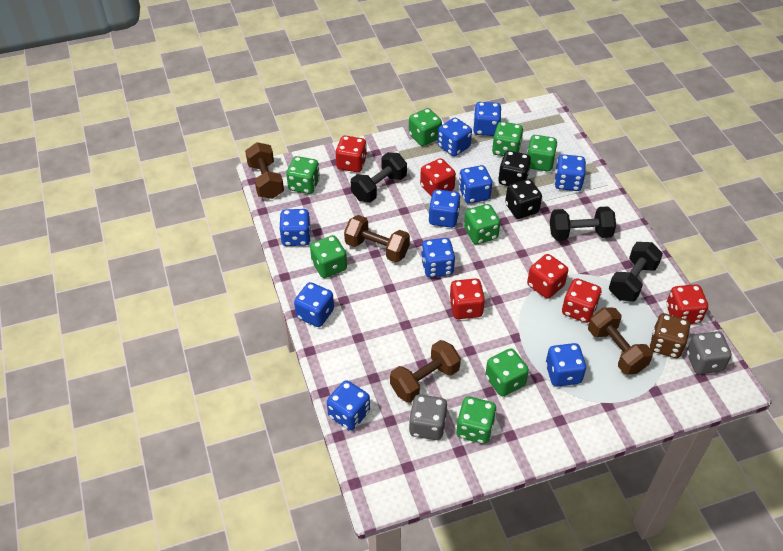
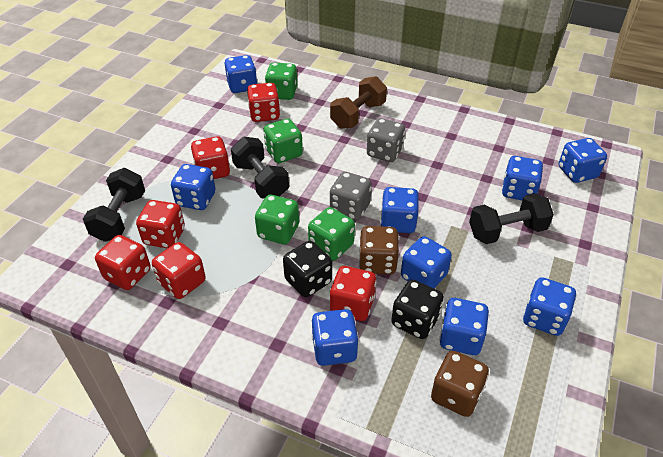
blue dice: 10 -> 9
brown dice: 1 -> 2
brown dumbbell: 4 -> 1
green dice: 8 -> 4

